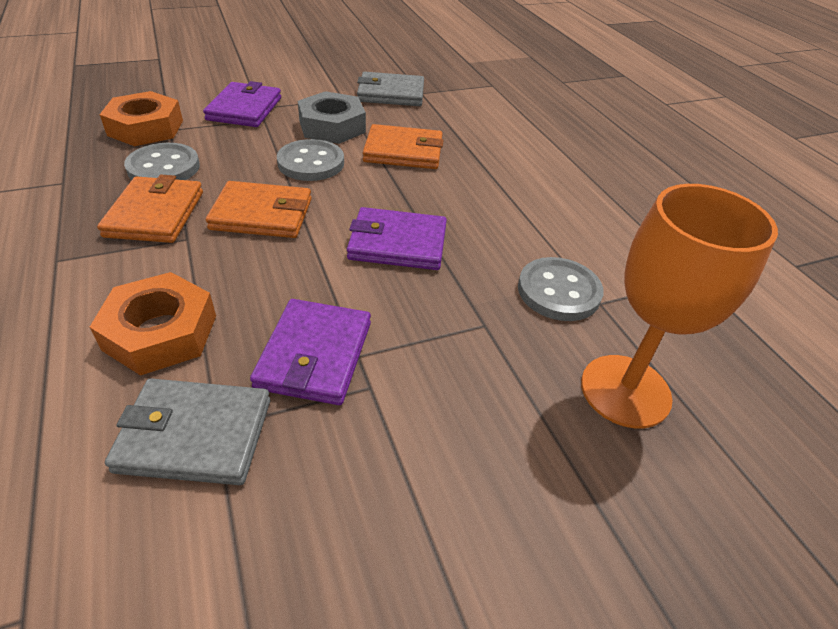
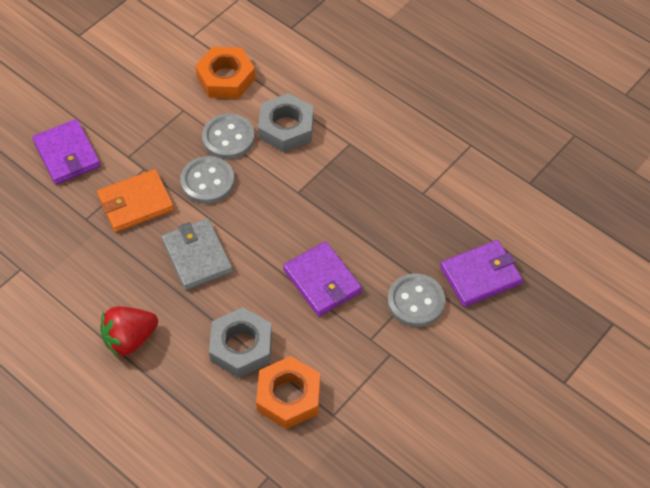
grey nut: 1 -> 2
grey wallet: 2 -> 1
orange goblet: 1 -> 0
orange wallet: 3 -> 1
red strawberry: 0 -> 1

